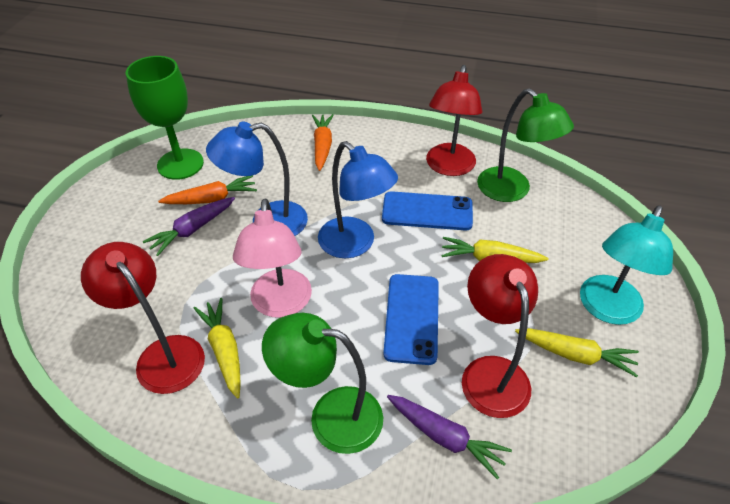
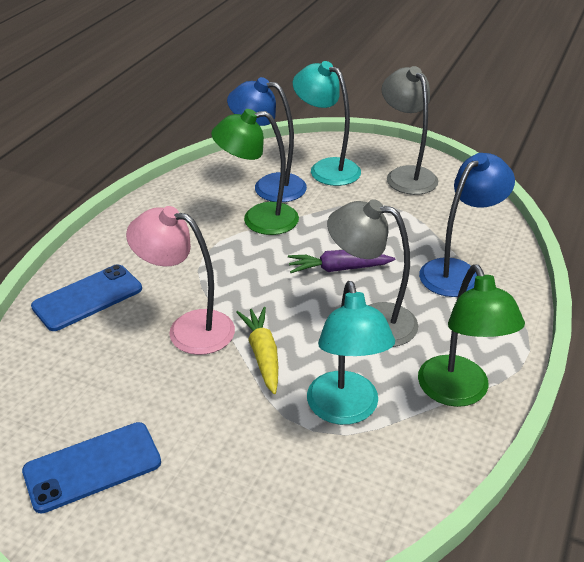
green goblet: 1 -> 0
grey lamp: 0 -> 2
orange carrot: 2 -> 0
purple carrot: 2 -> 1
red lamp: 3 -> 0
turquoise lamp: 1 -> 2
yellow carrot: 3 -> 1

